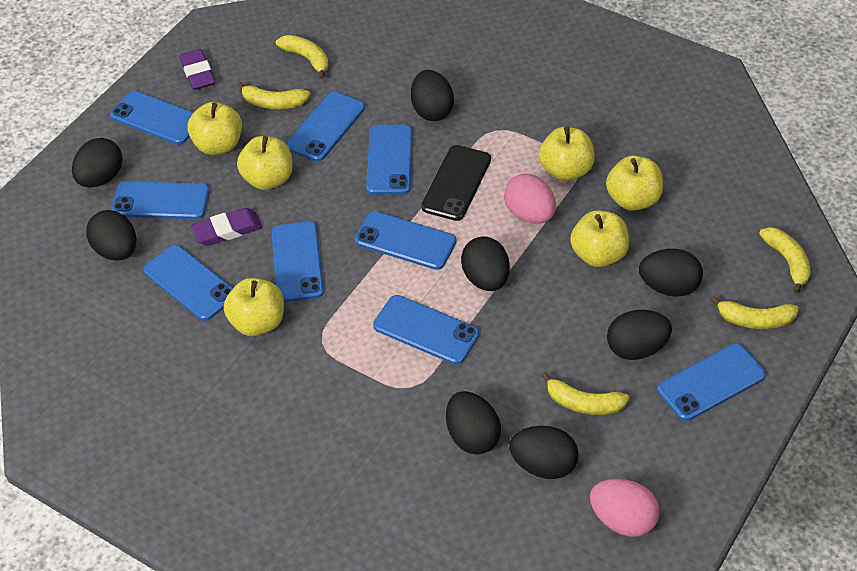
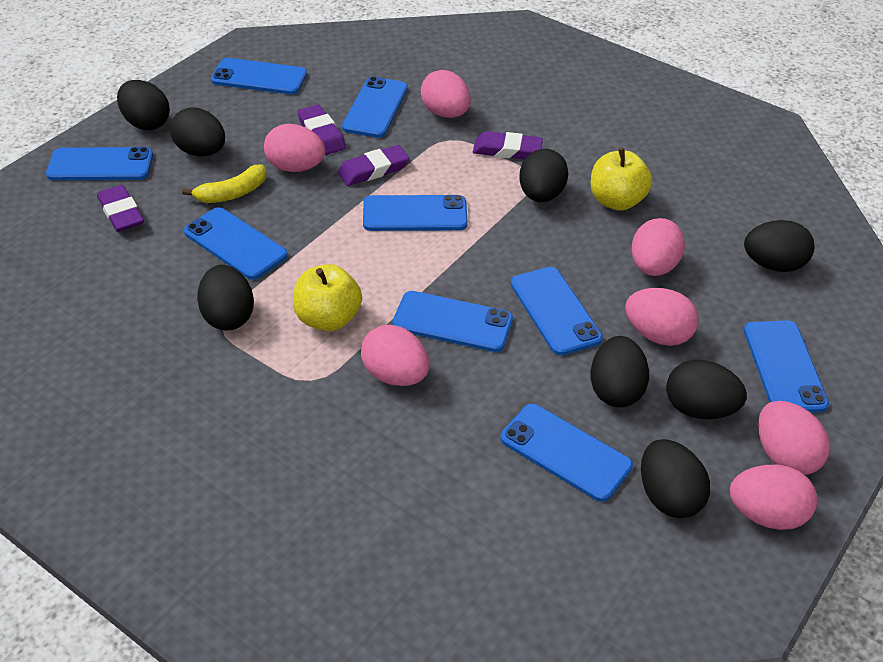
black phone: 1 -> 0
pink egg: 2 -> 7
purple eraser: 2 -> 4
yellow apple: 6 -> 2
yellow banana: 5 -> 1

